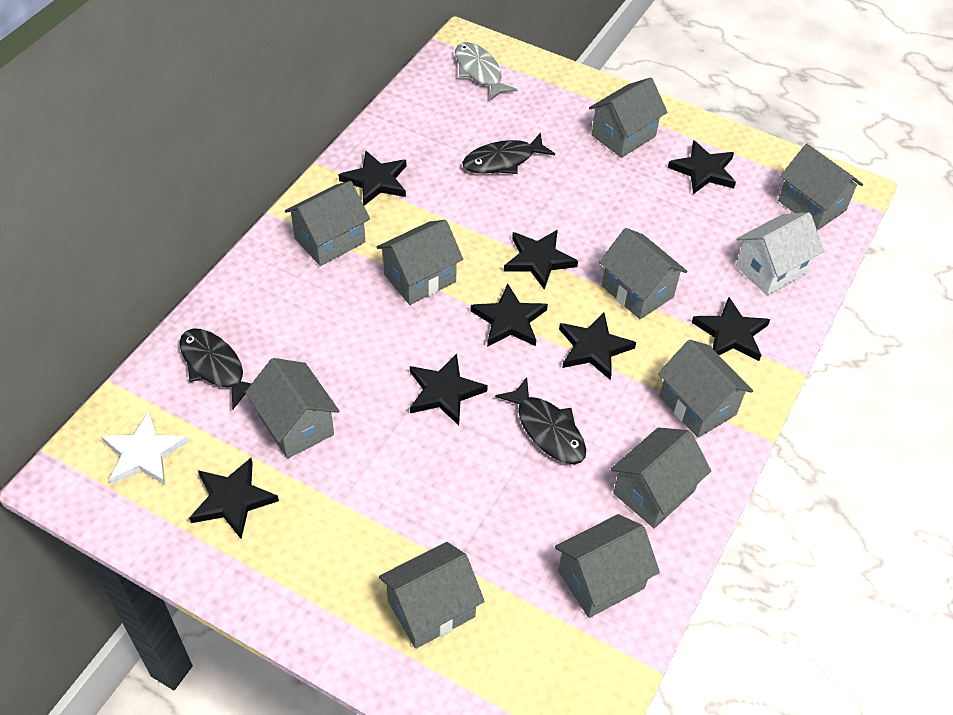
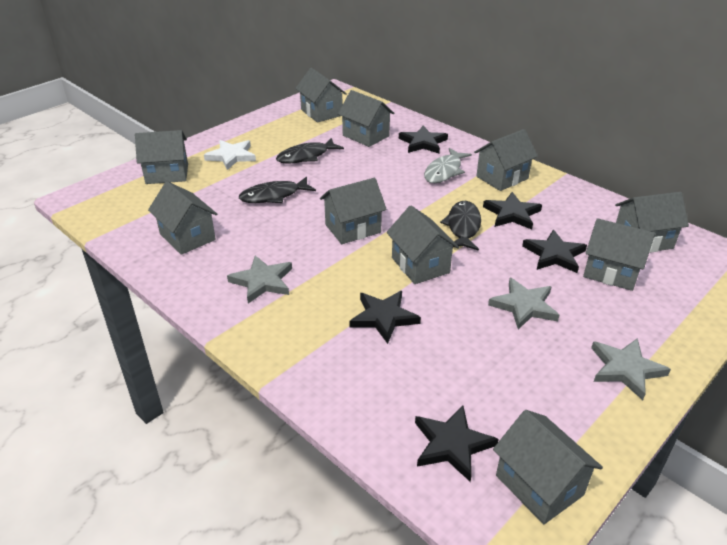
black star: 8 -> 5
grey star: 0 -> 3
white house: 1 -> 0

